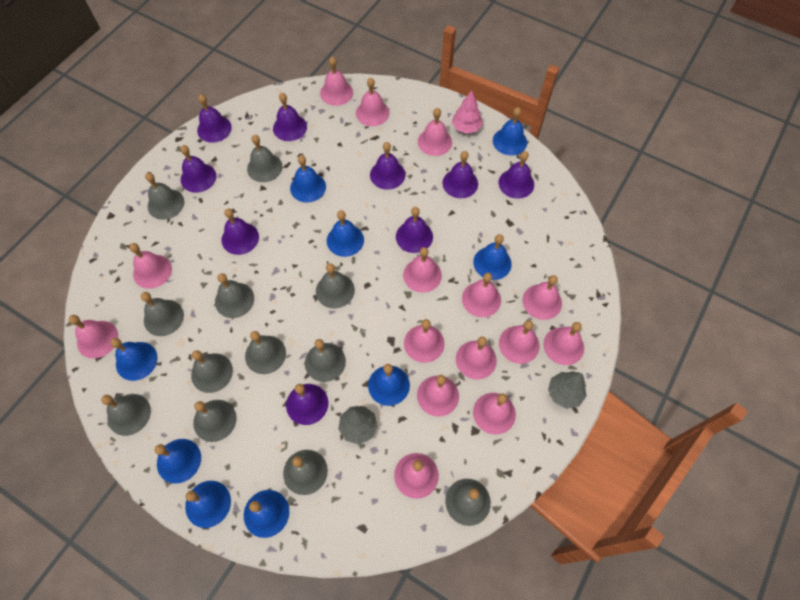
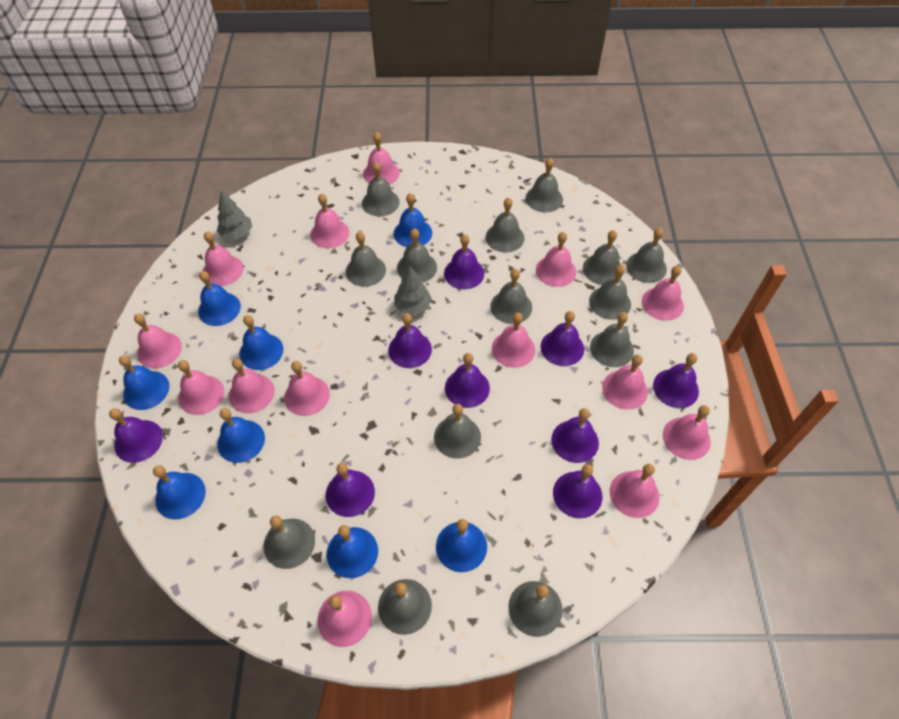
blue bell: 9 -> 8
grey bell: 12 -> 14
pink bell: 15 -> 14
pink tree: 1 -> 0

